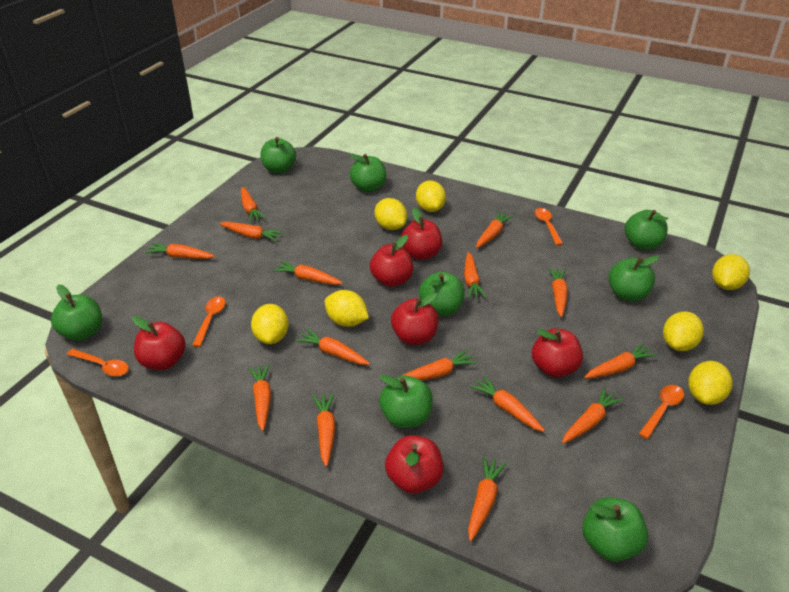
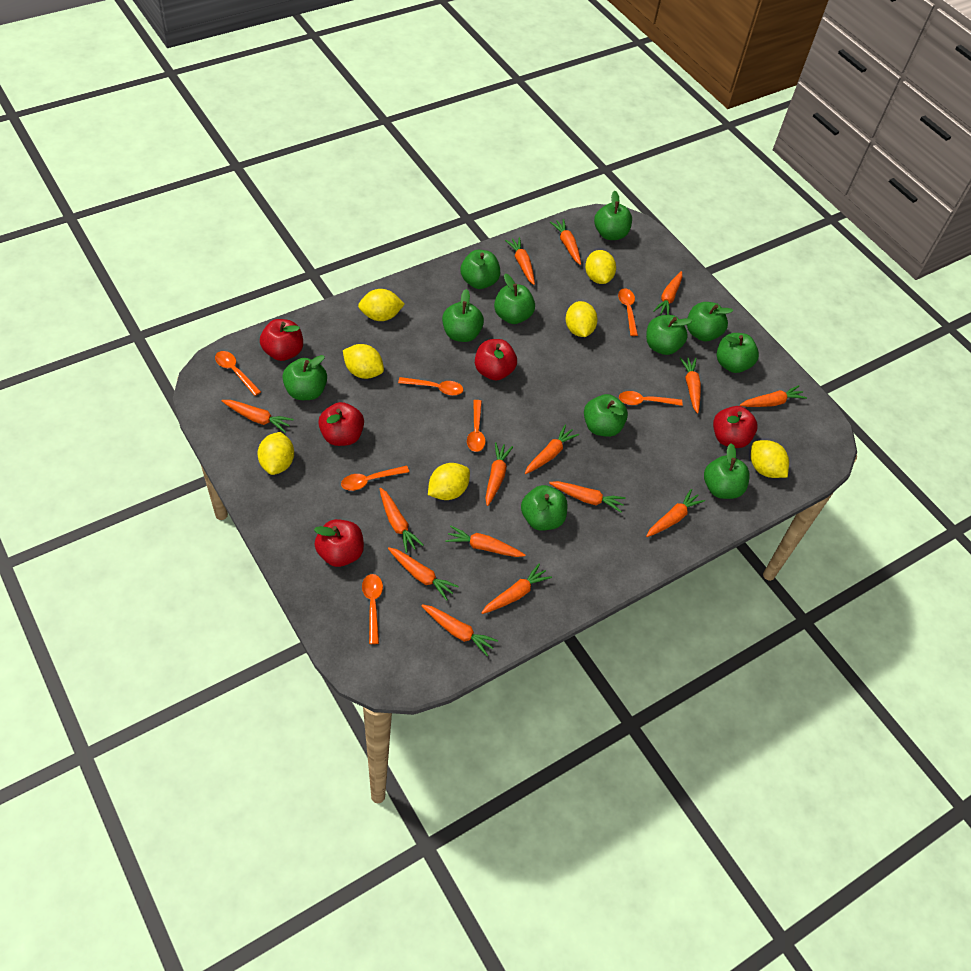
green apple: 8 -> 11
orange spoon: 4 -> 7
red apple: 6 -> 5

